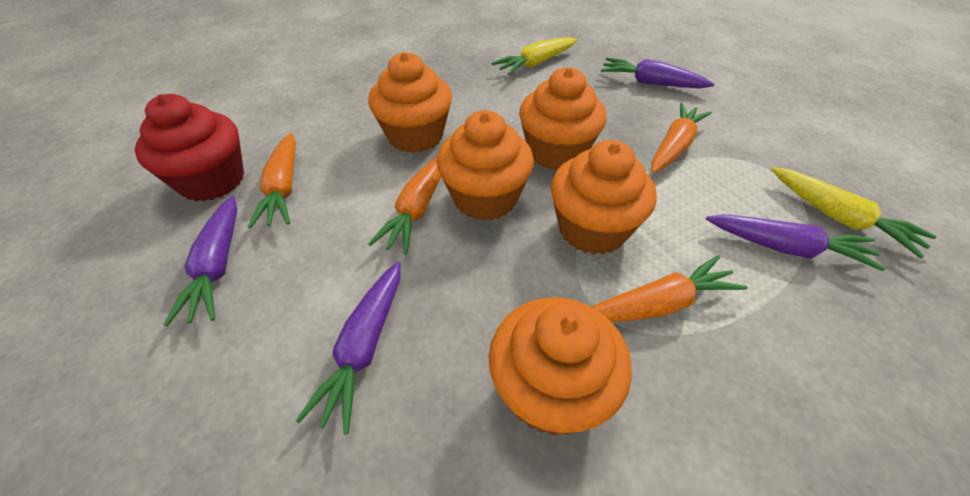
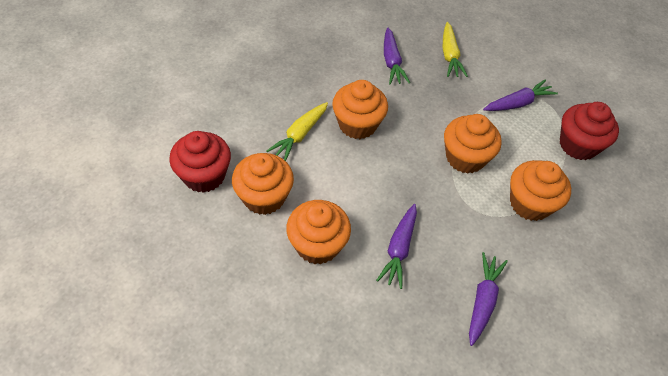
orange carrot: 4 -> 0
red cupcake: 1 -> 2

